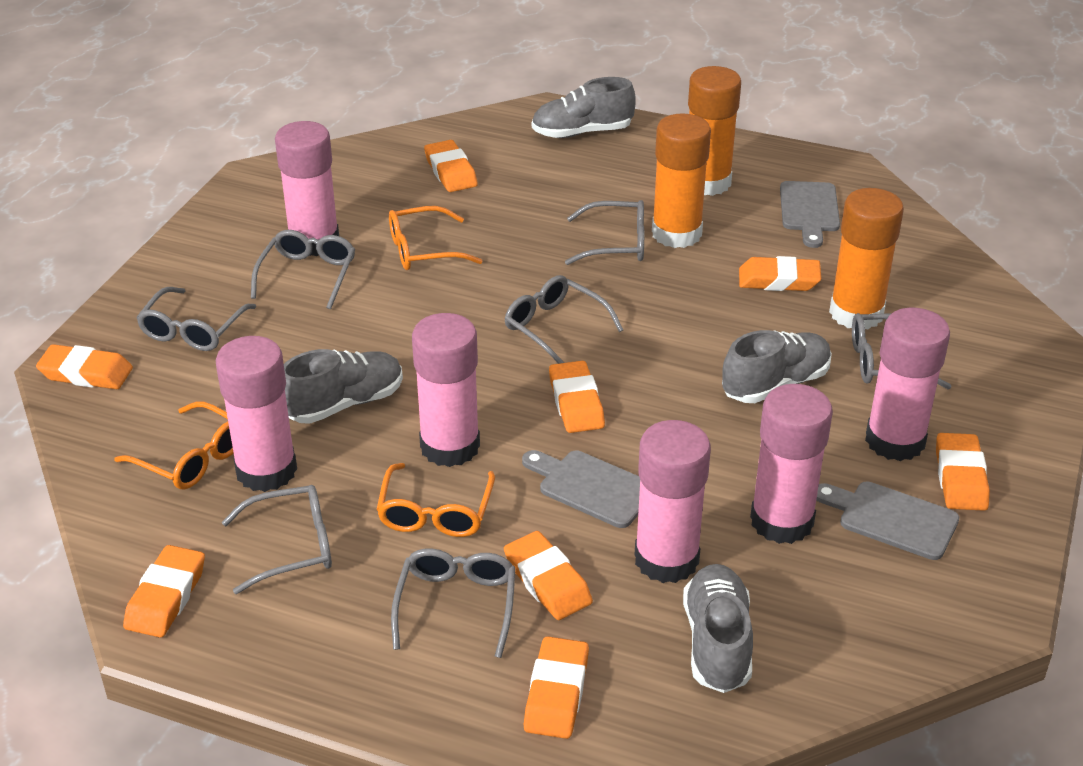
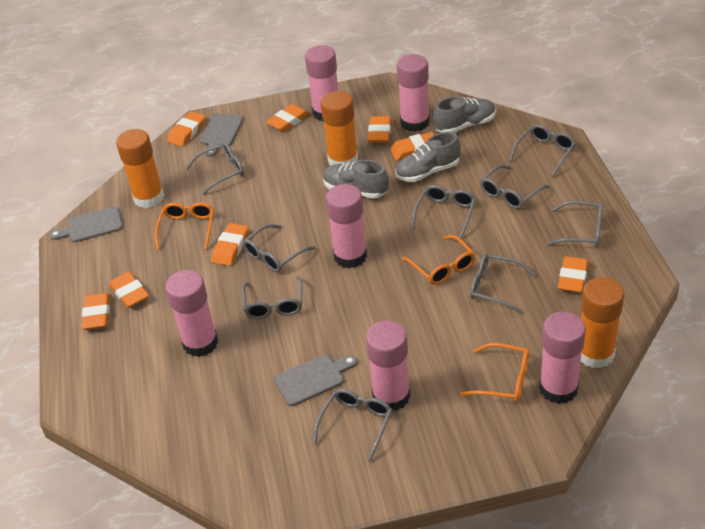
grey glasses: 7 -> 9
grey shoe: 4 -> 3

